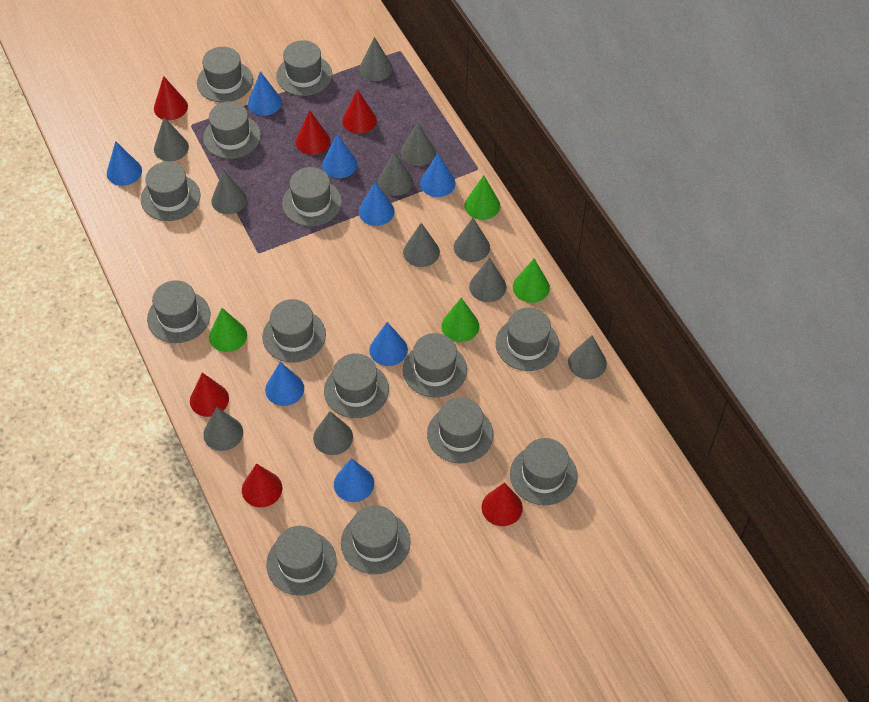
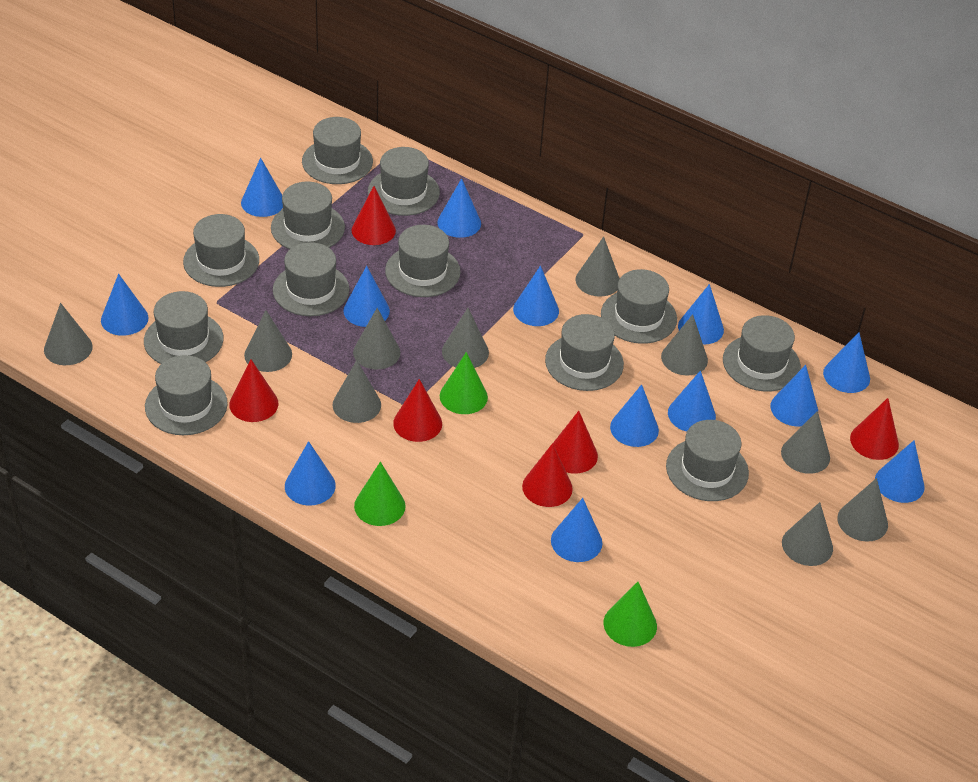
blue cone: 8 -> 13
green cone: 4 -> 3
grey cone: 11 -> 10
grey hat: 14 -> 12

